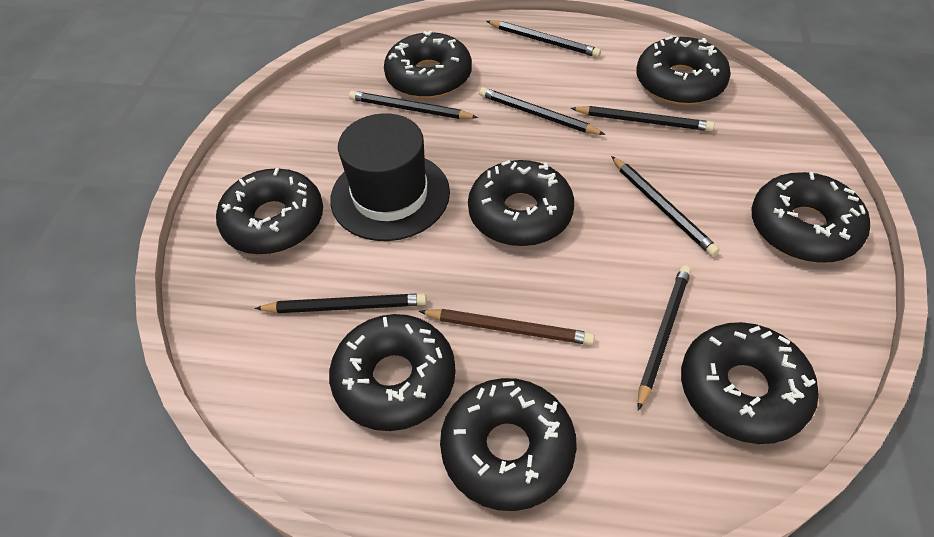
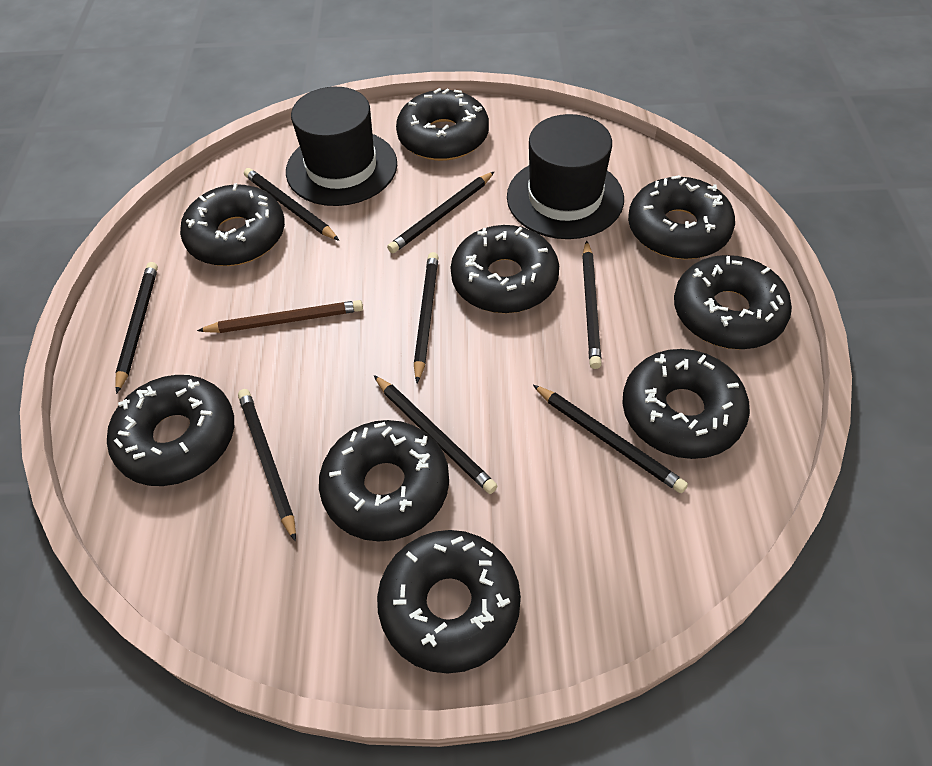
black donut: 8 -> 9
black hat: 1 -> 2
black pencil: 7 -> 8

